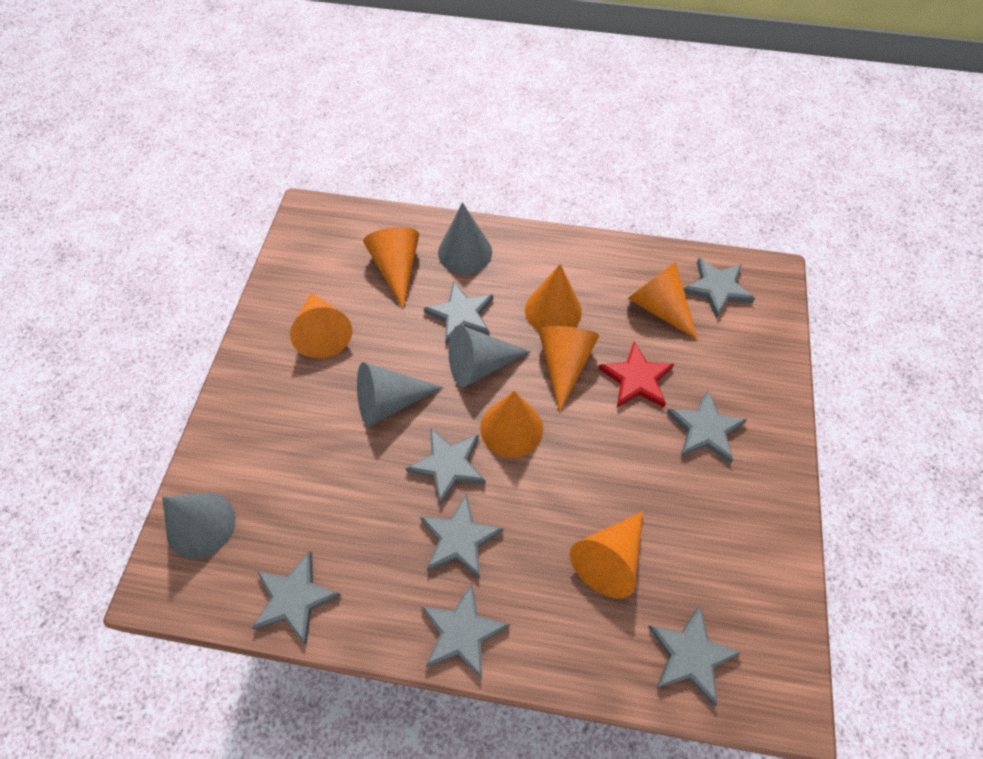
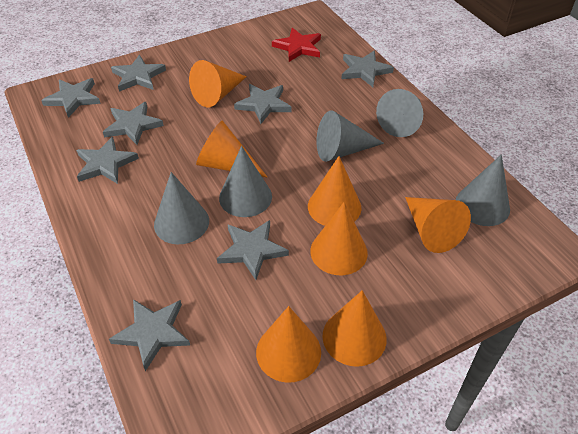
grey cone: 4 -> 5

